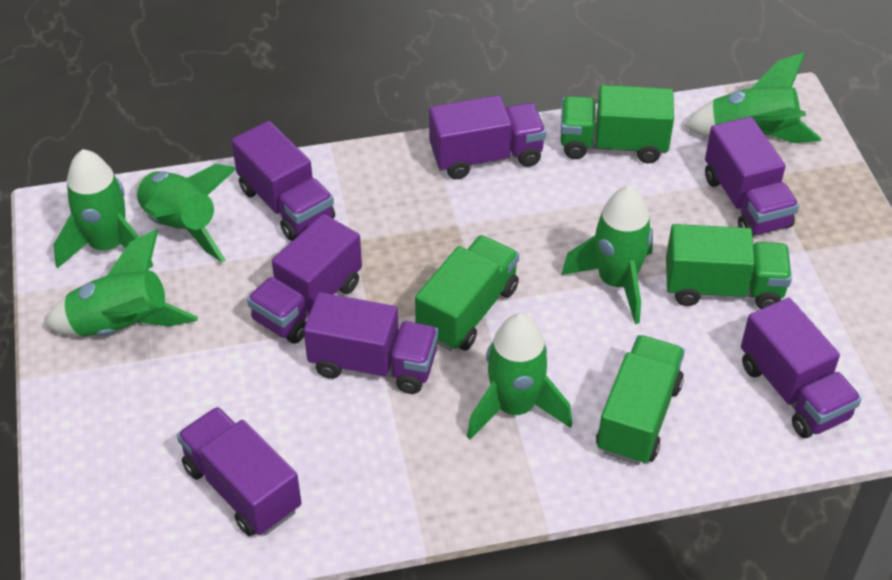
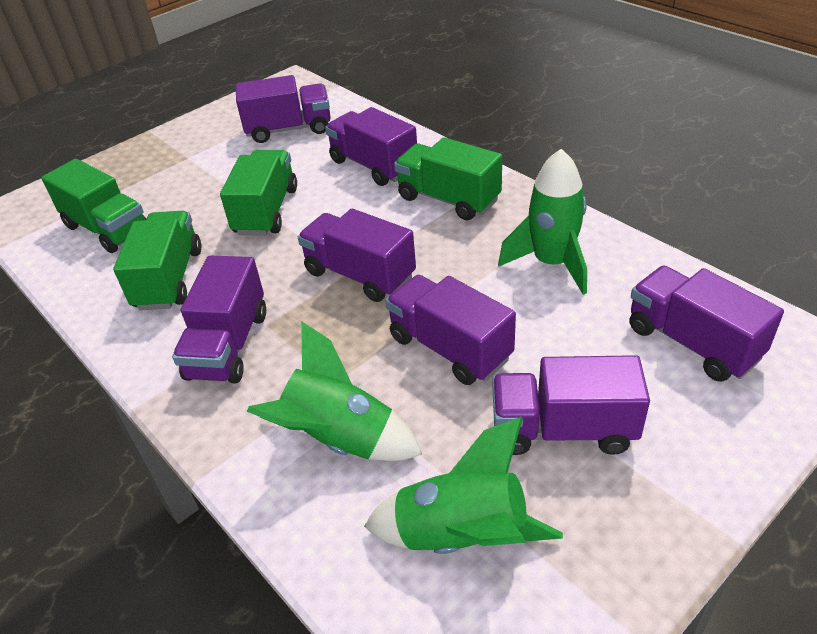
green rocket: 6 -> 3

